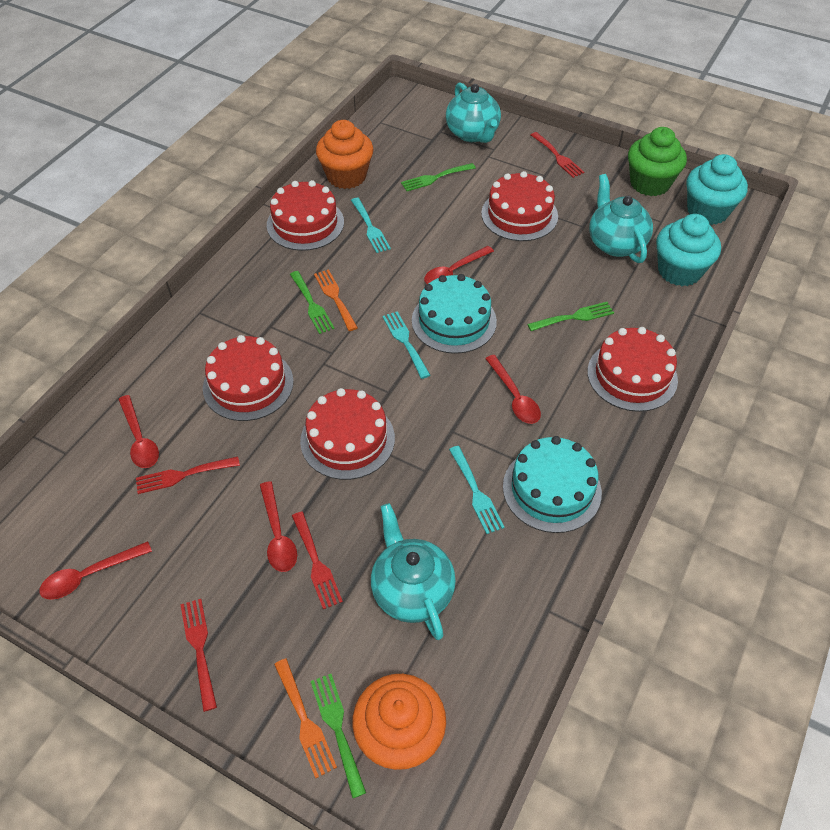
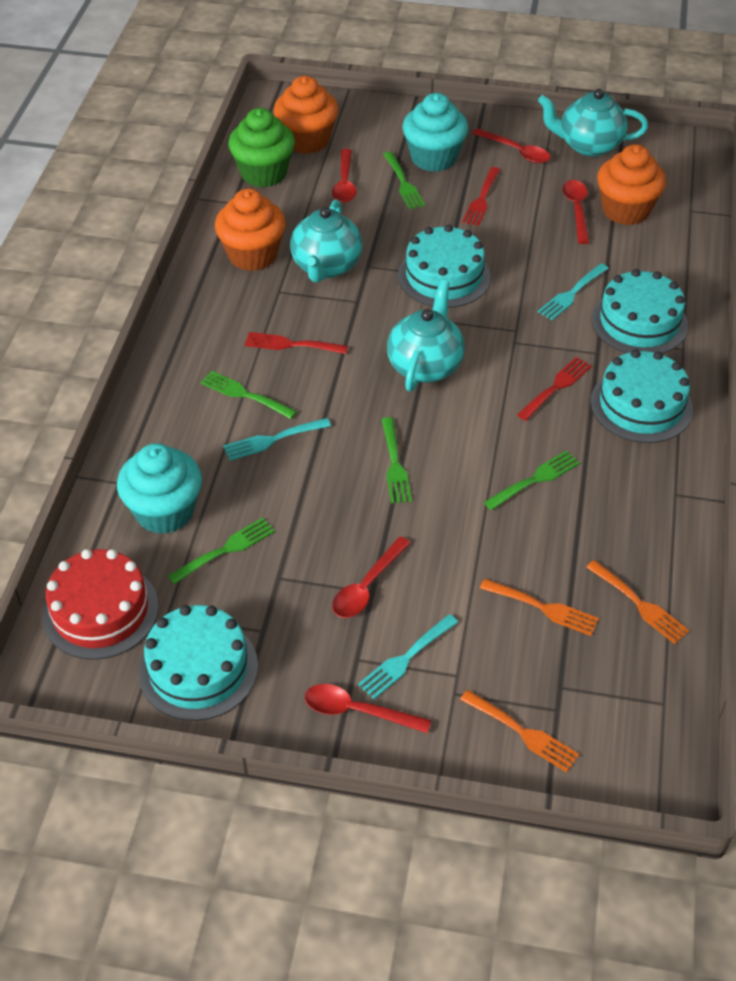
green fork: 4 -> 5
orange cupcake: 2 -> 3
orange fork: 2 -> 3
red cake: 5 -> 1
red fork: 4 -> 3
turquoise cake: 2 -> 4

